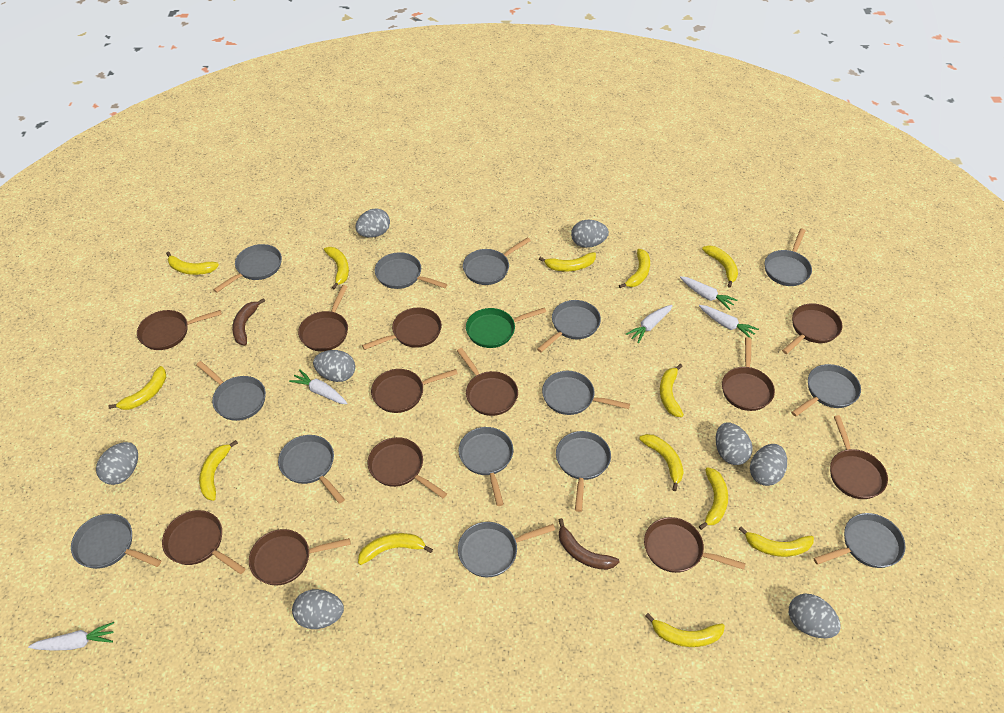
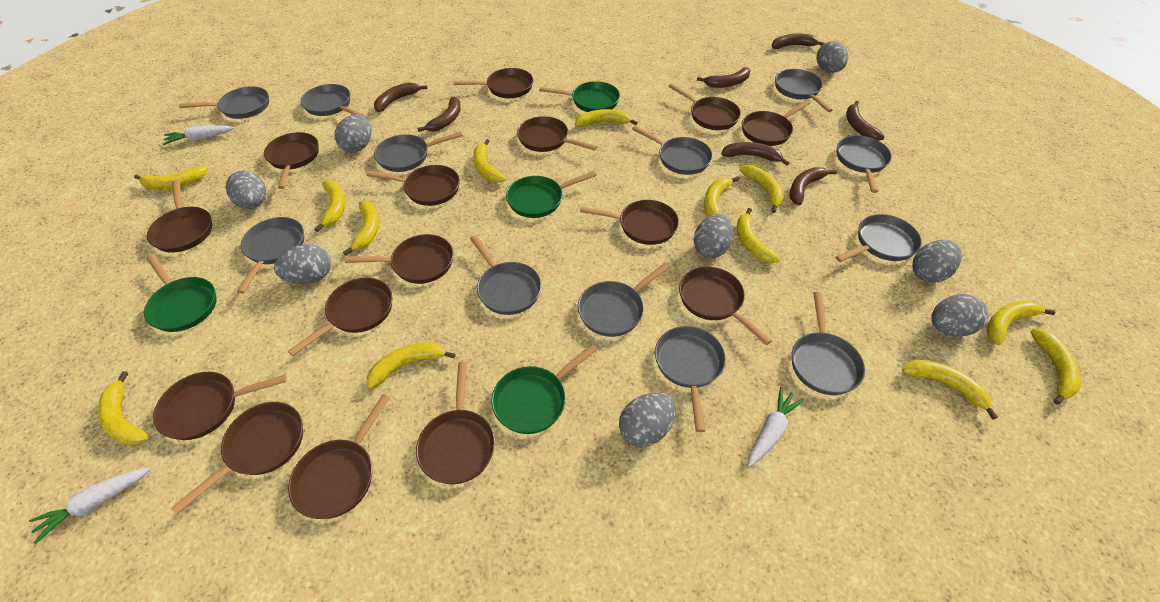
brown banana: 2 -> 7
brown pan: 12 -> 15
green pan: 1 -> 4
grey pan: 14 -> 12
white carrot: 5 -> 3

